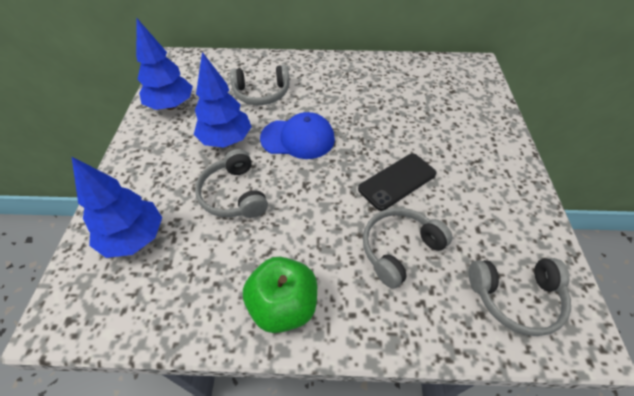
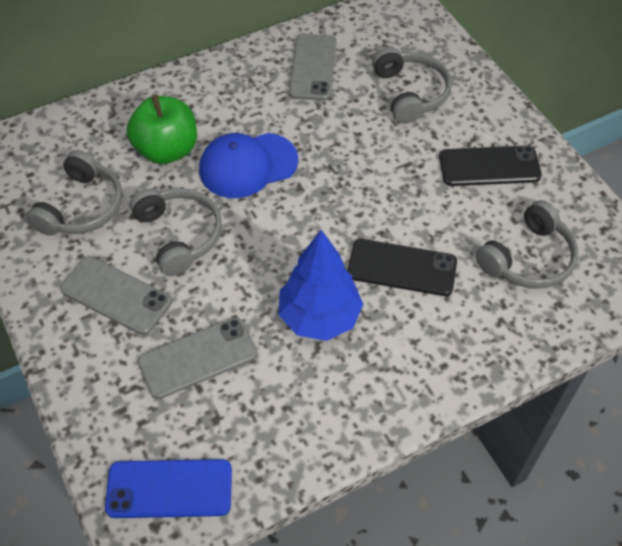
black phone: 1 -> 2
blue phone: 0 -> 1
blue tree: 3 -> 1
grey phone: 0 -> 3

